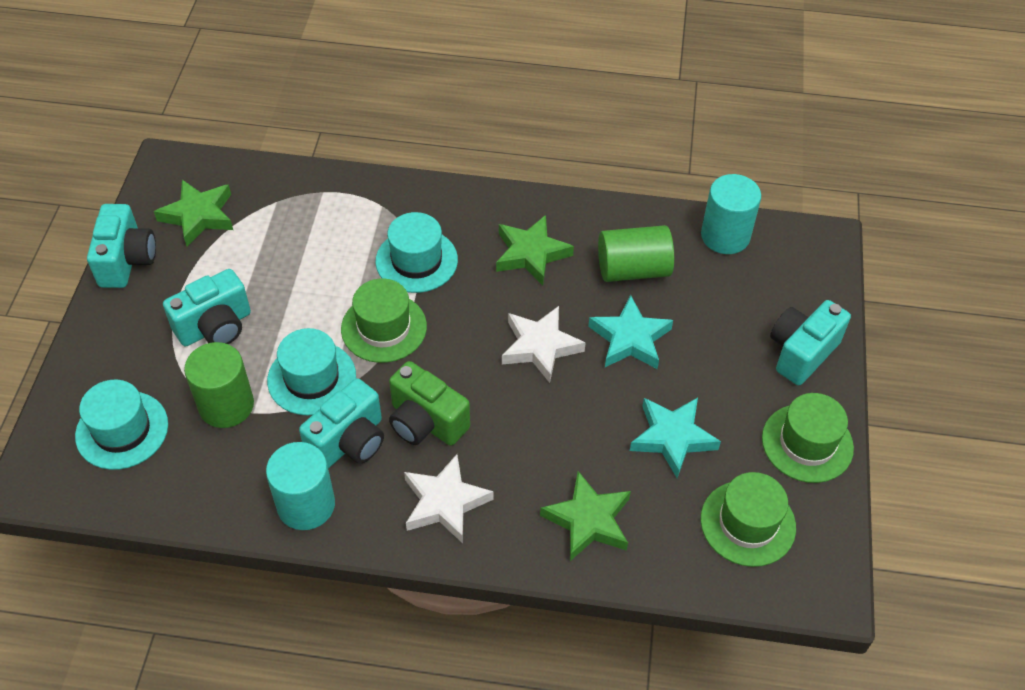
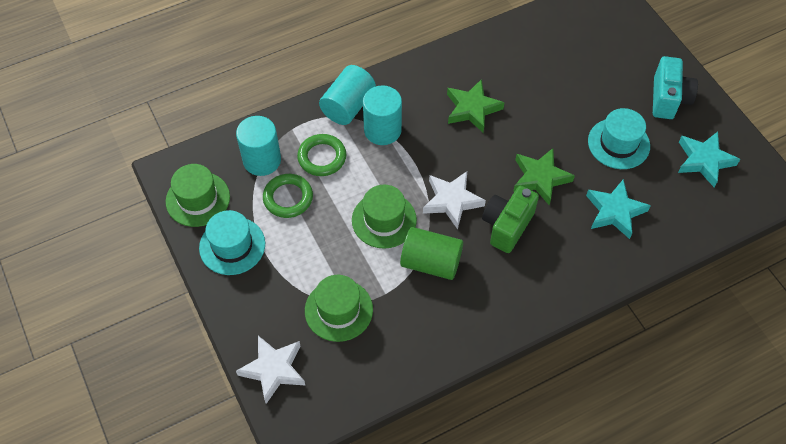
green cylinder: 2 -> 1
green ring: 0 -> 2
green star: 3 -> 2
turquoise camera: 4 -> 1
turquoise cylinder: 2 -> 3
turquoise hat: 3 -> 2

